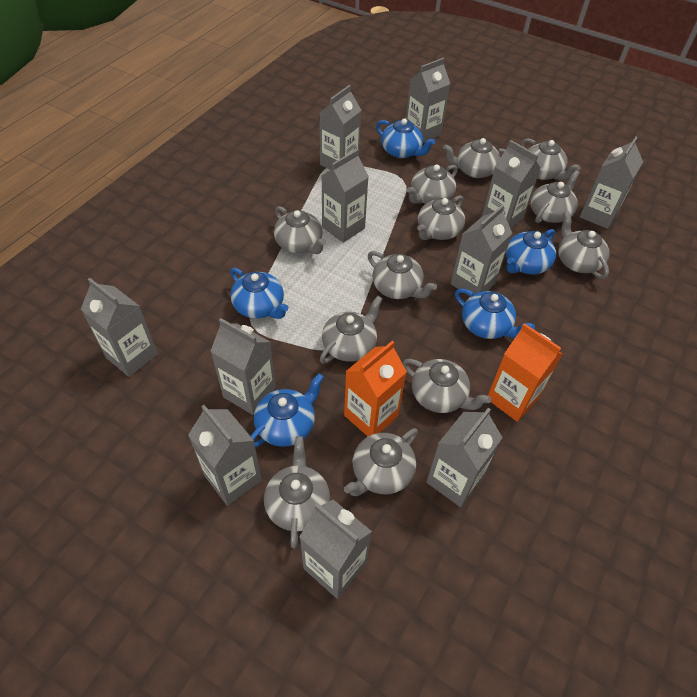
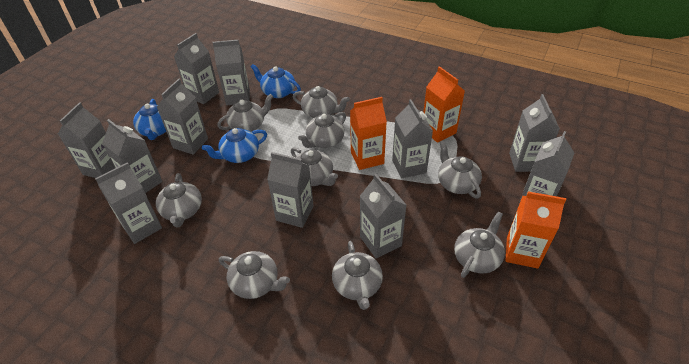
blue teapot: 5 -> 3
grey teapot: 12 -> 9
orange carton: 2 -> 3

